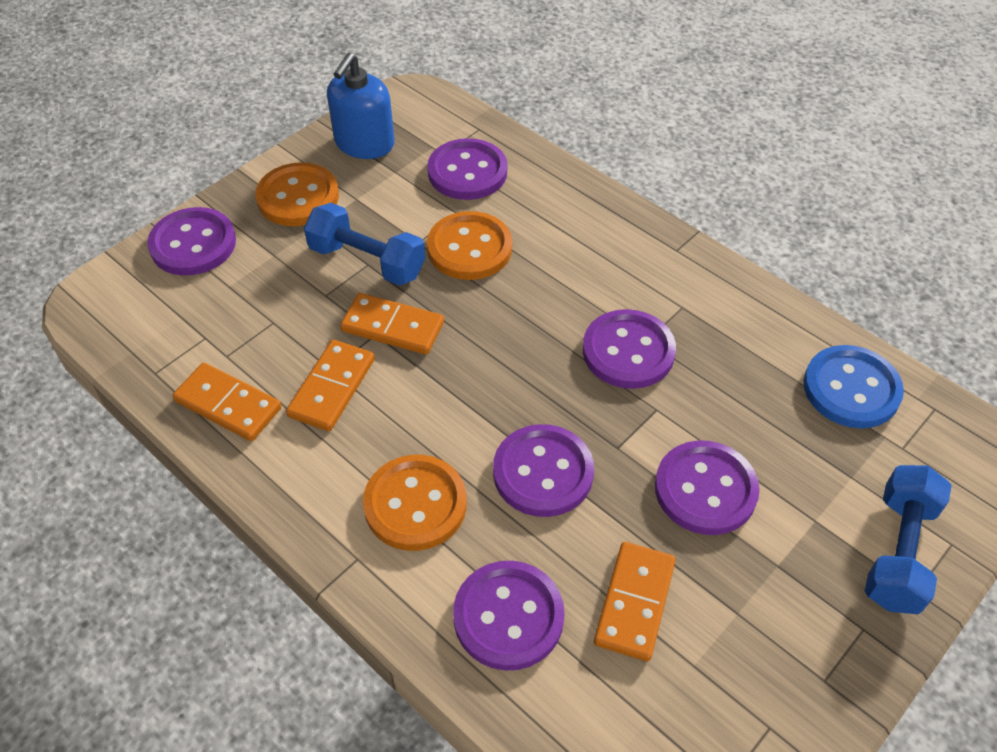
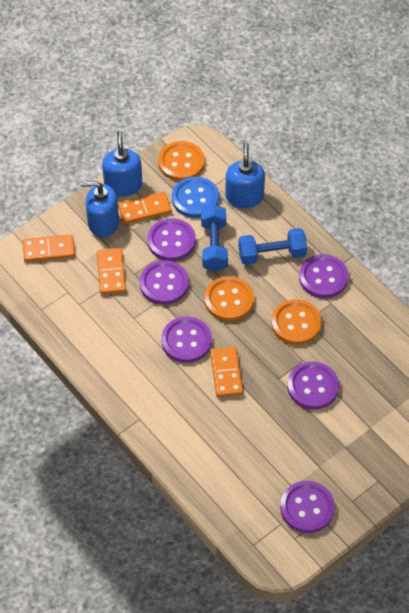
blue soap dispenser: 1 -> 3

